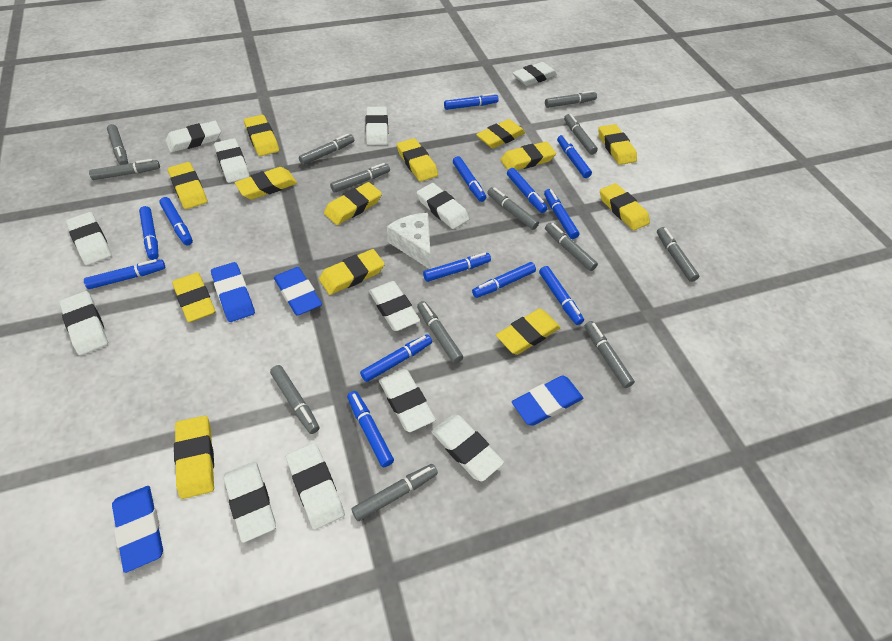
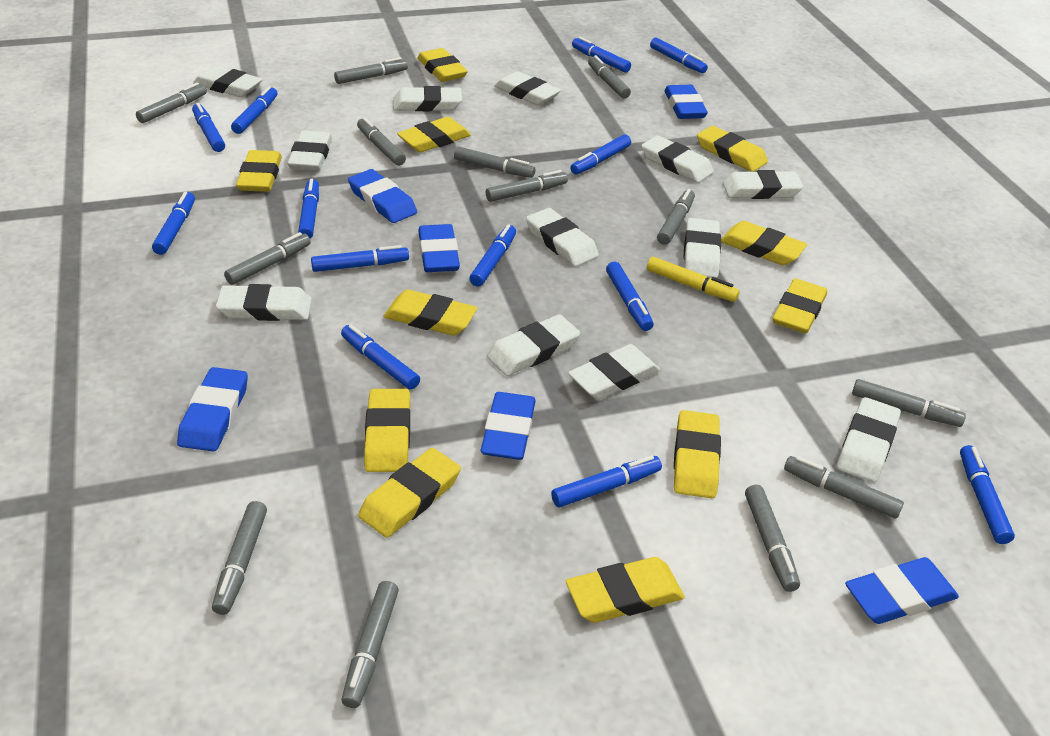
blue eraser: 4 -> 6
white cheese: 1 -> 0
yellow eraser: 13 -> 11
yellow marker: 0 -> 1

